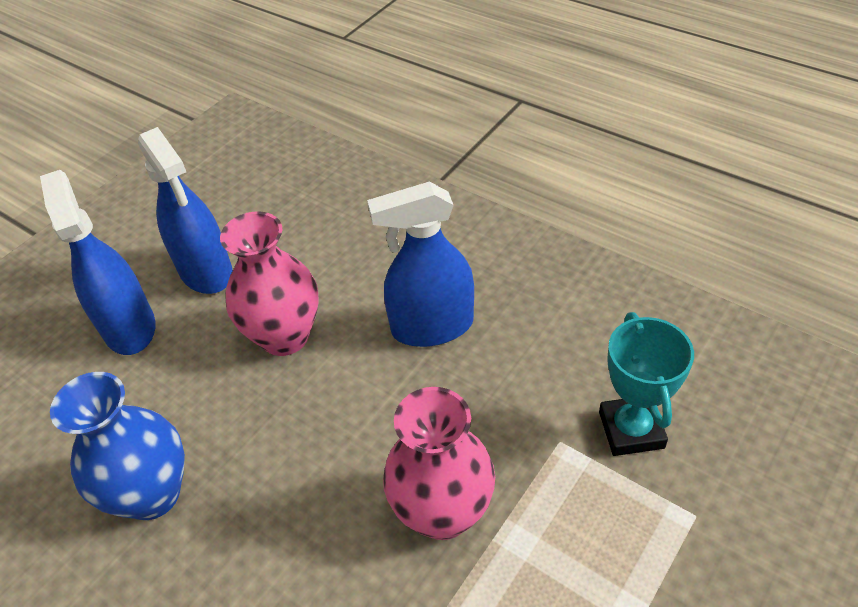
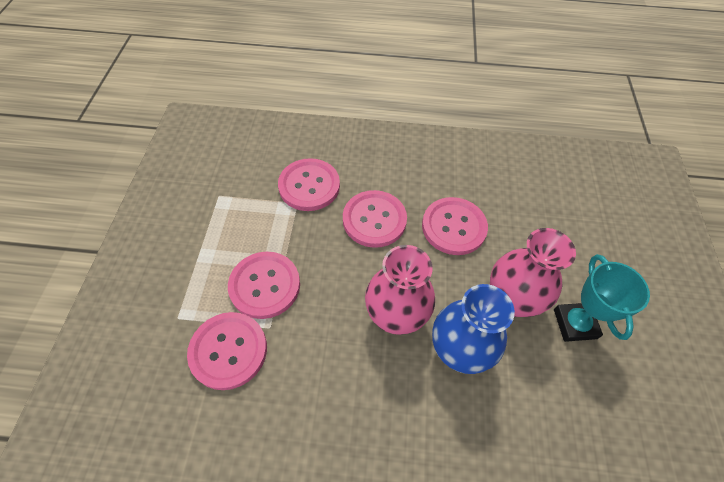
blue spray bottle: 3 -> 0
pink button: 0 -> 5

